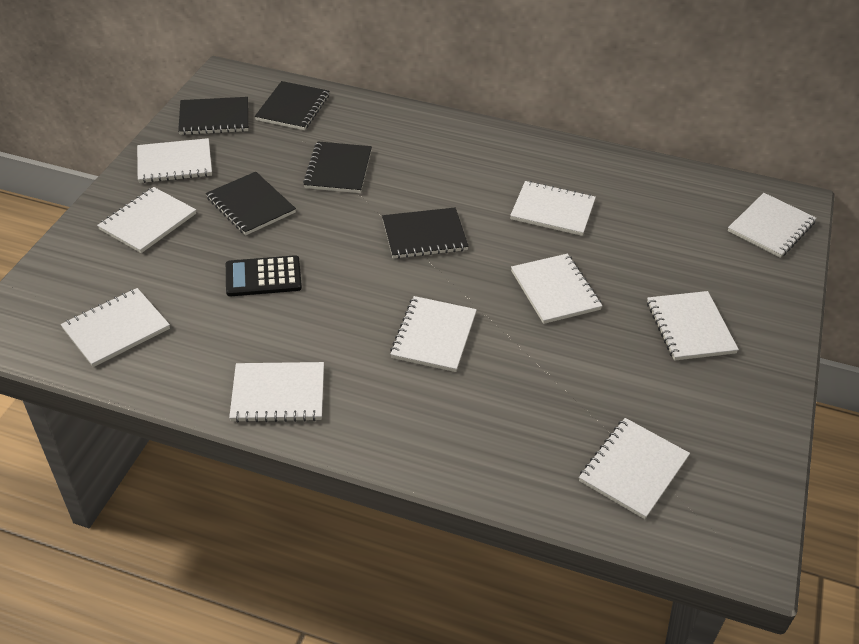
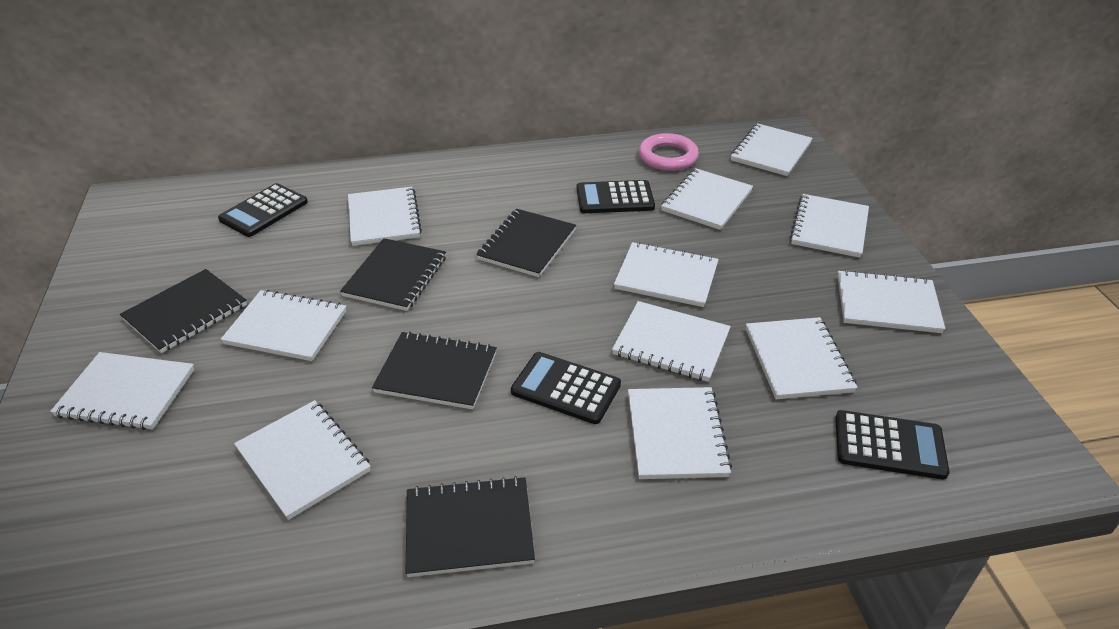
black calculator: 1 -> 4
pink ring: 0 -> 1
white notebook: 10 -> 12

